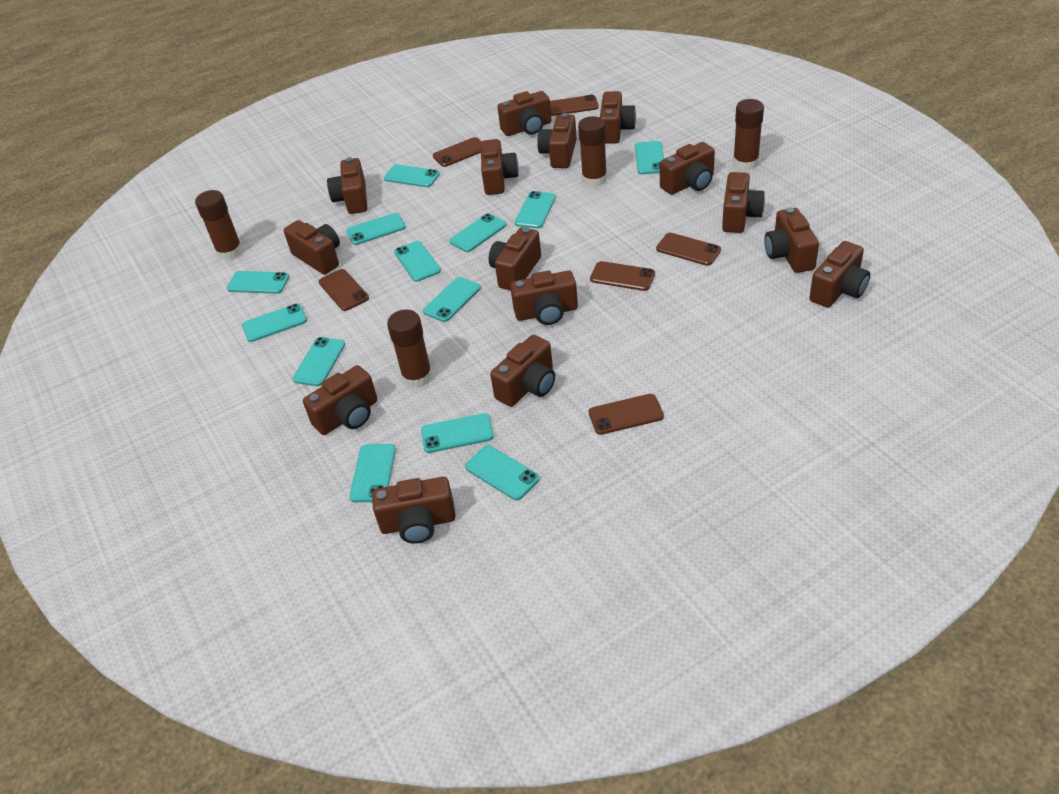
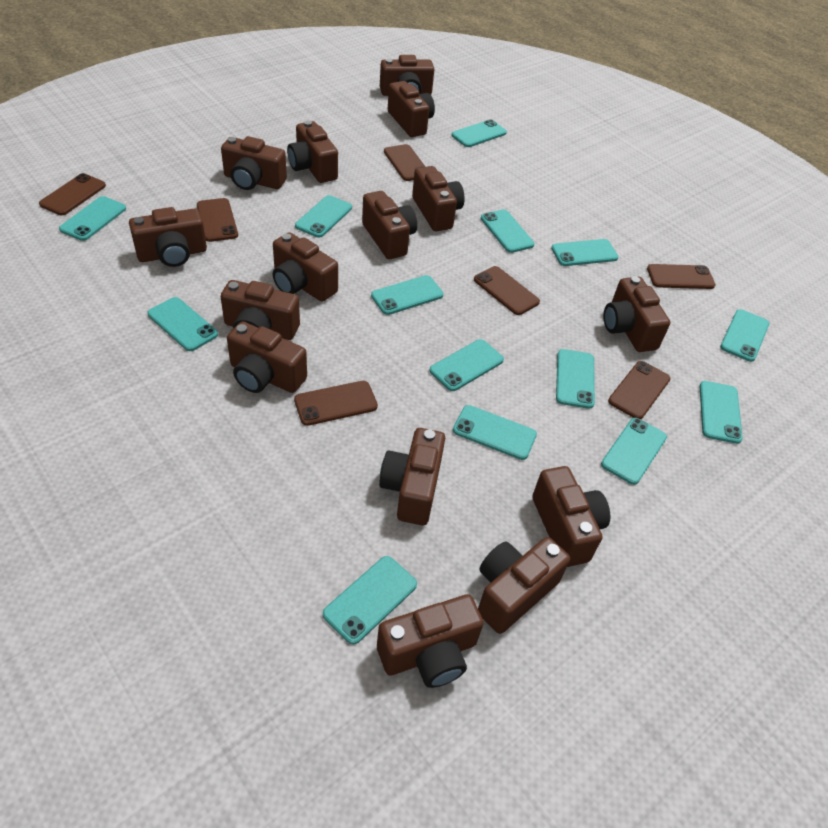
brown glue stick: 4 -> 0
brown phone: 6 -> 7
turquoise phone: 13 -> 14

